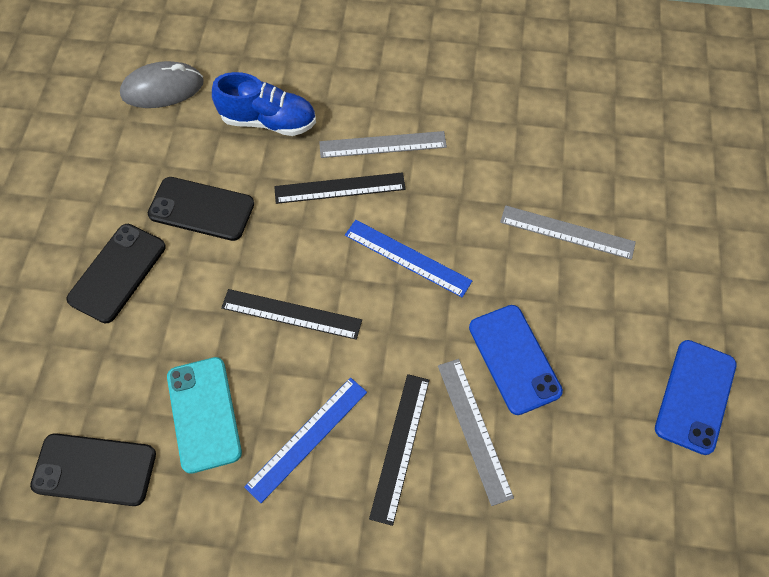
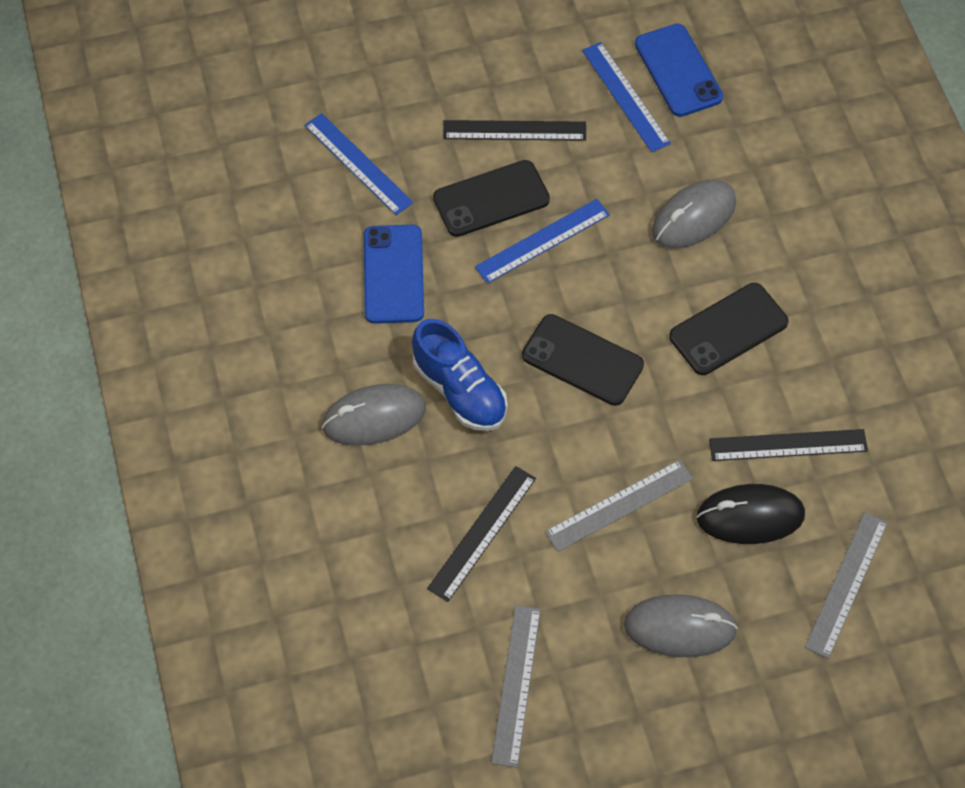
black mouse: 0 -> 1
blue ruler: 2 -> 3
grey mouse: 1 -> 3
turquoise phone: 1 -> 0

